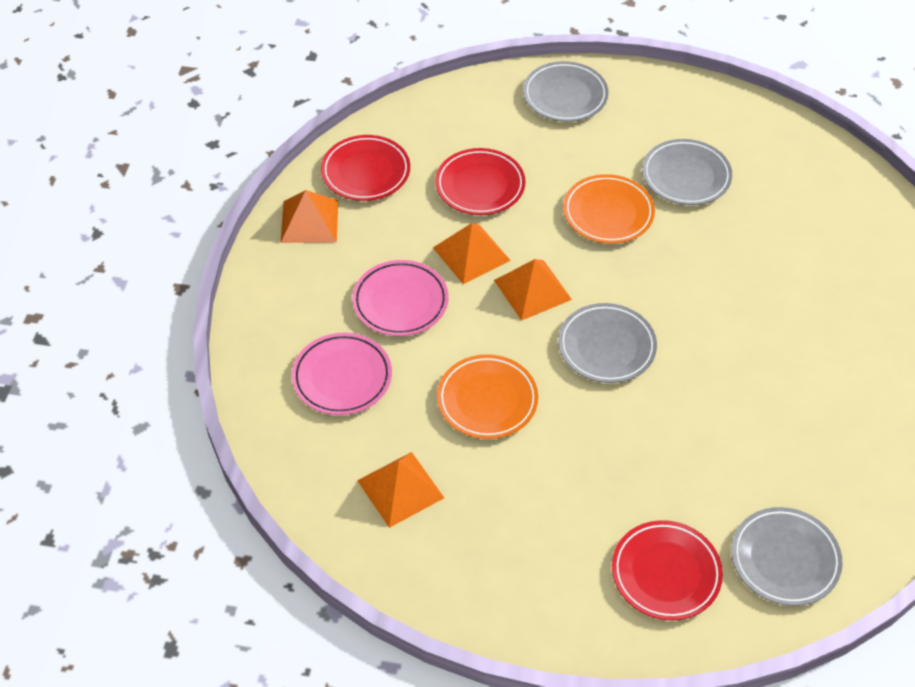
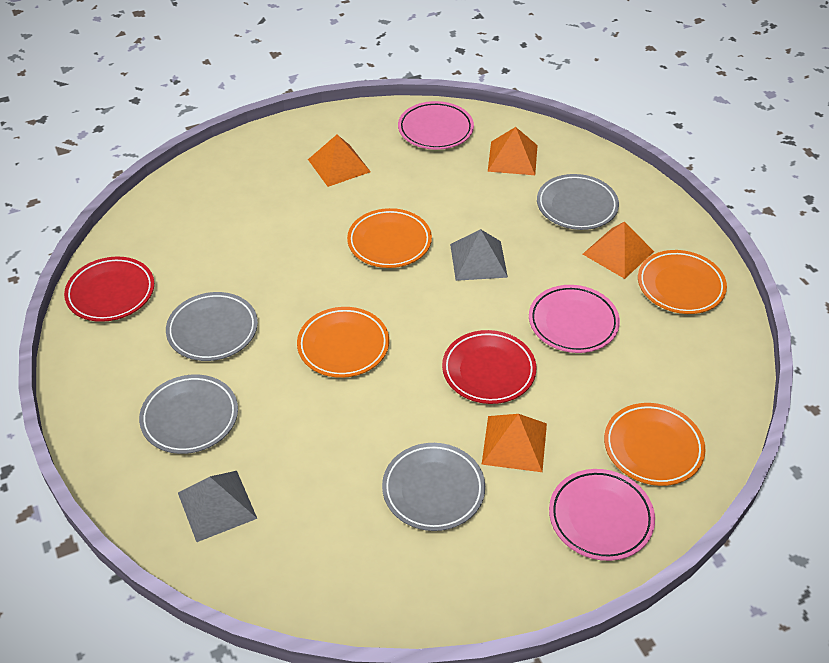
grey pyramid: 0 -> 2
orange plate: 2 -> 4
pink plate: 2 -> 3
red plate: 3 -> 2

